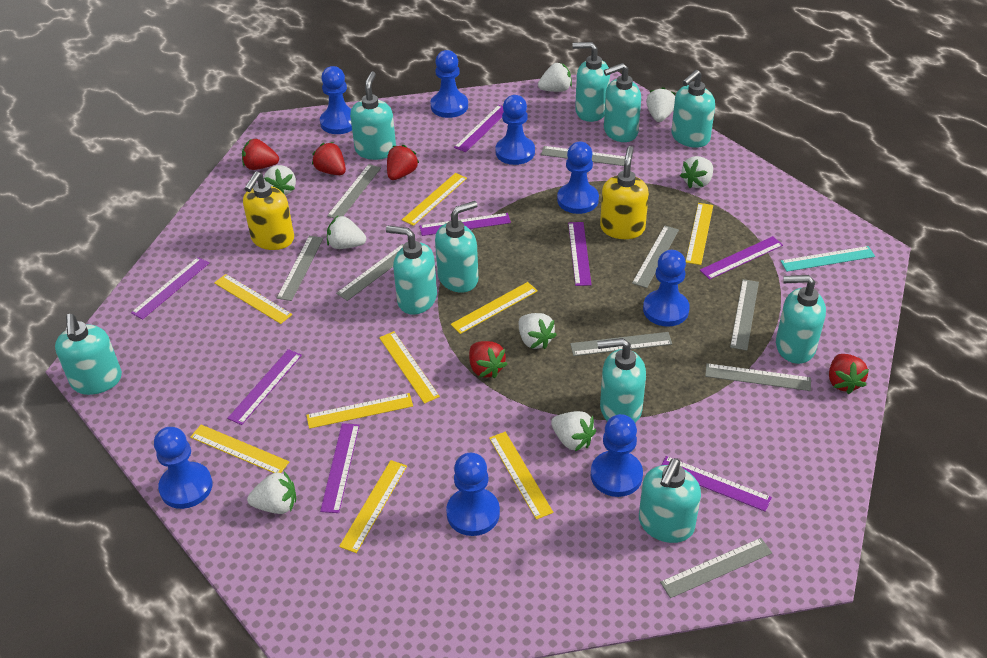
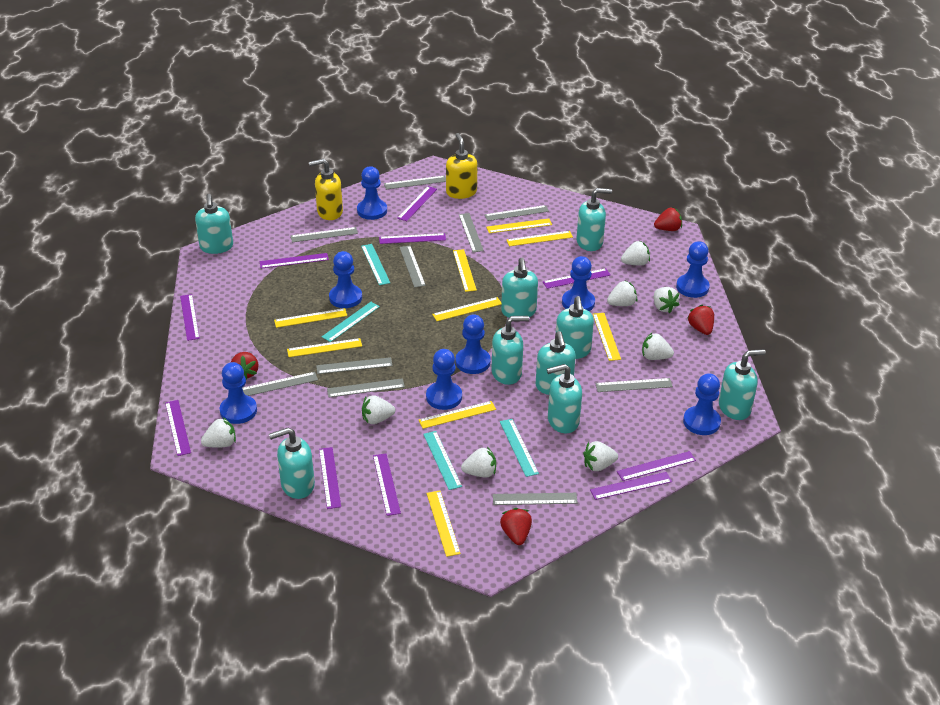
grey ruler: 9 -> 10
purple ruler: 8 -> 10
red strawberry: 5 -> 4
turquoise ruler: 1 -> 4
turquoise soap dispenser: 10 -> 9

